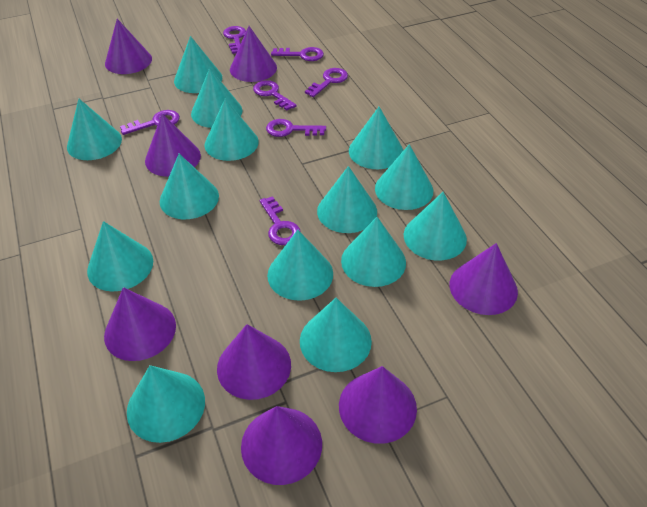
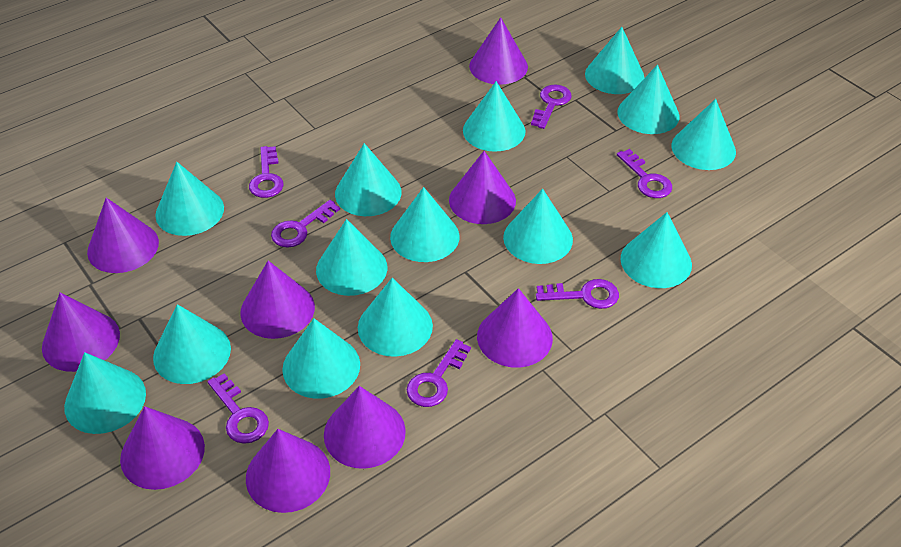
purple cone: 8 -> 9

